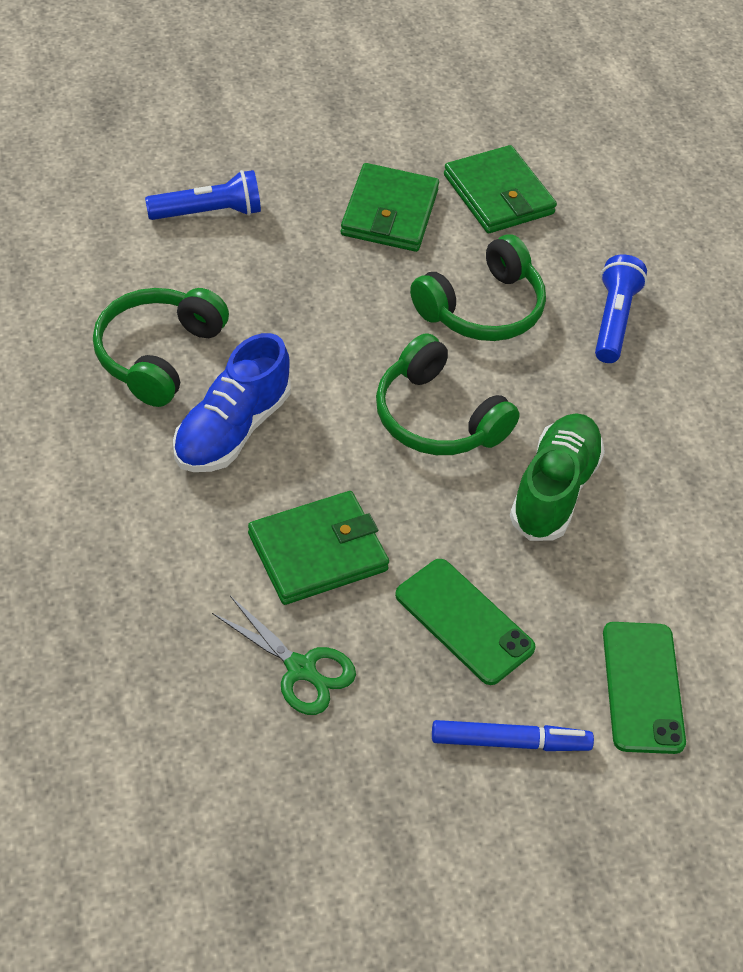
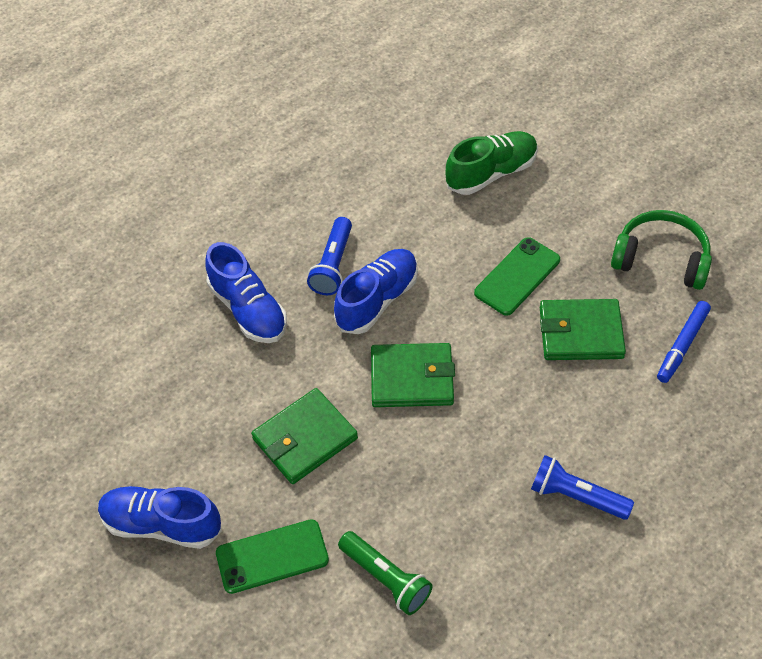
blue shoe: 1 -> 3
green flashlight: 0 -> 1
green headphones: 3 -> 1
green scissors: 1 -> 0

